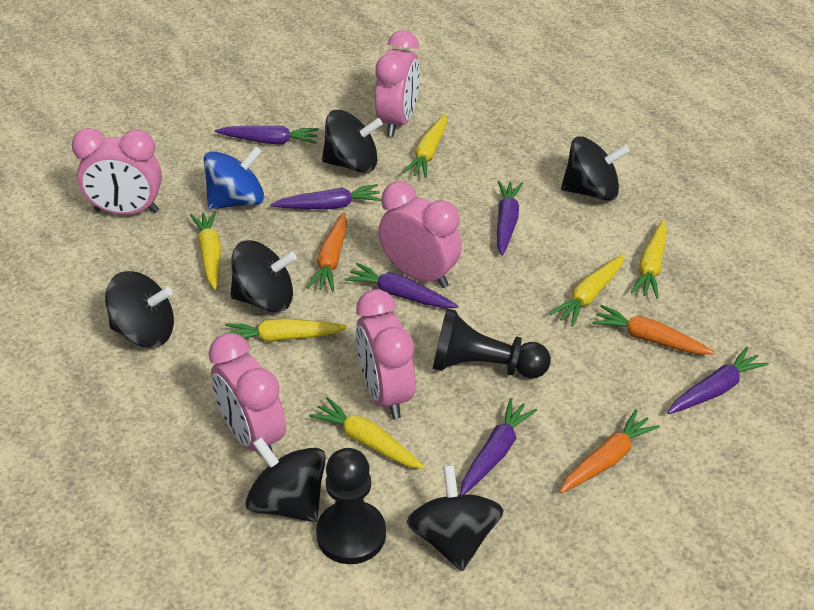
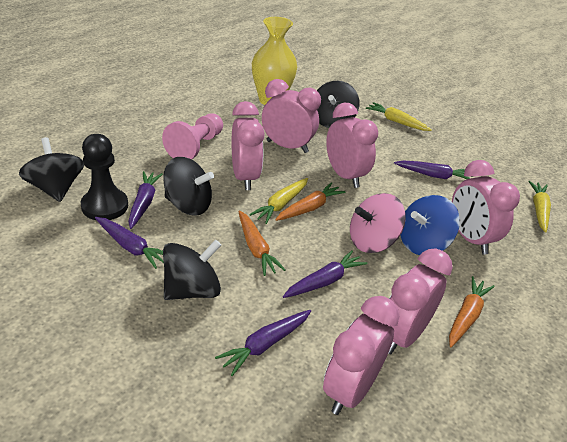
black pawn: 2 -> 1
black spinning top: 6 -> 4
pink clock: 5 -> 6
pink pawn: 0 -> 1
pink spinning top: 0 -> 1
purple carrot: 6 -> 5
yellow carrot: 6 -> 3
yellow vase: 0 -> 1

